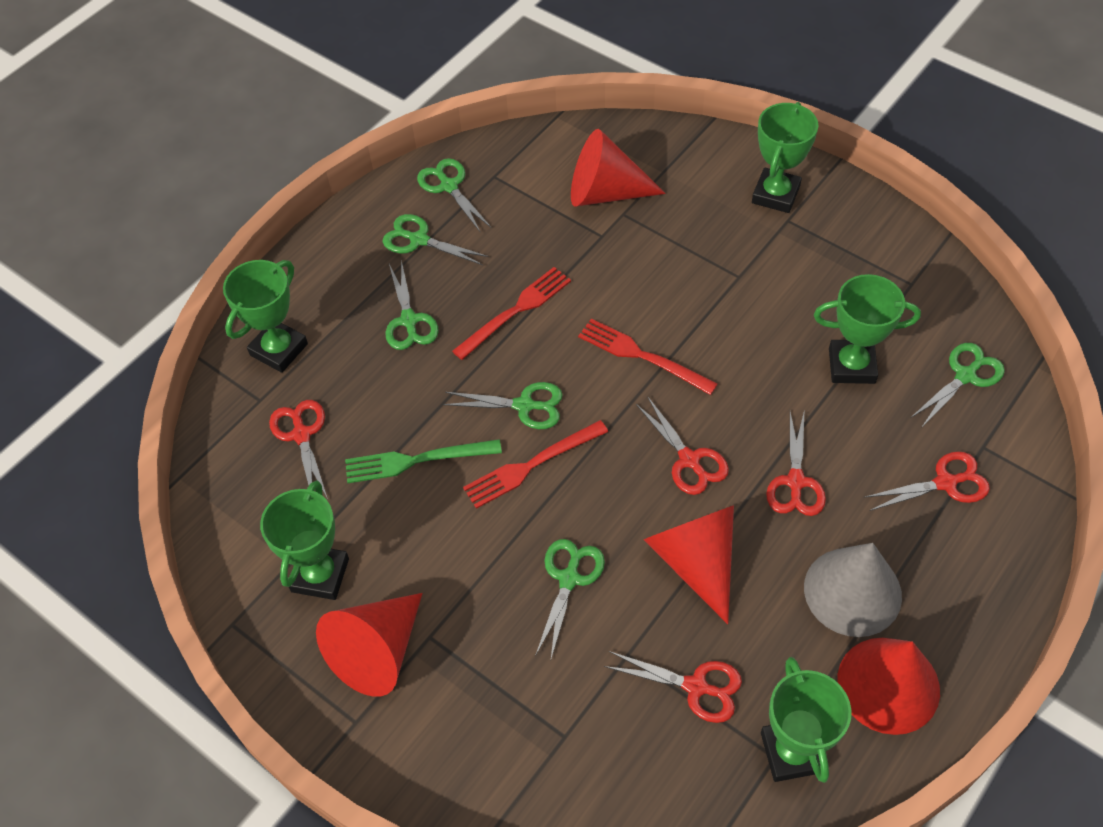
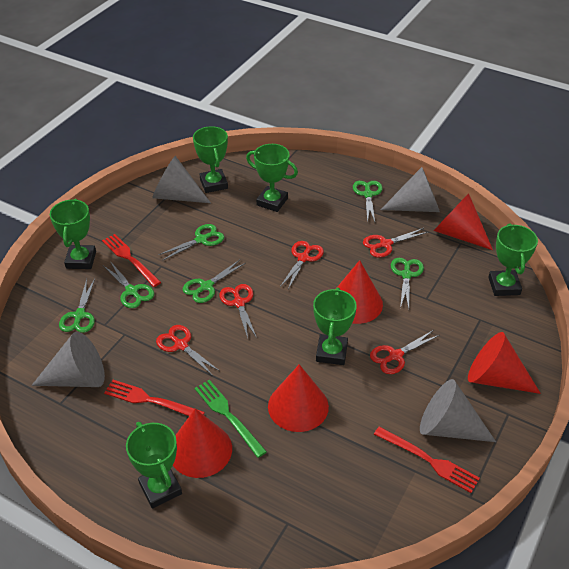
green trophy: 5 -> 6
grey cone: 1 -> 4
red cone: 4 -> 5

